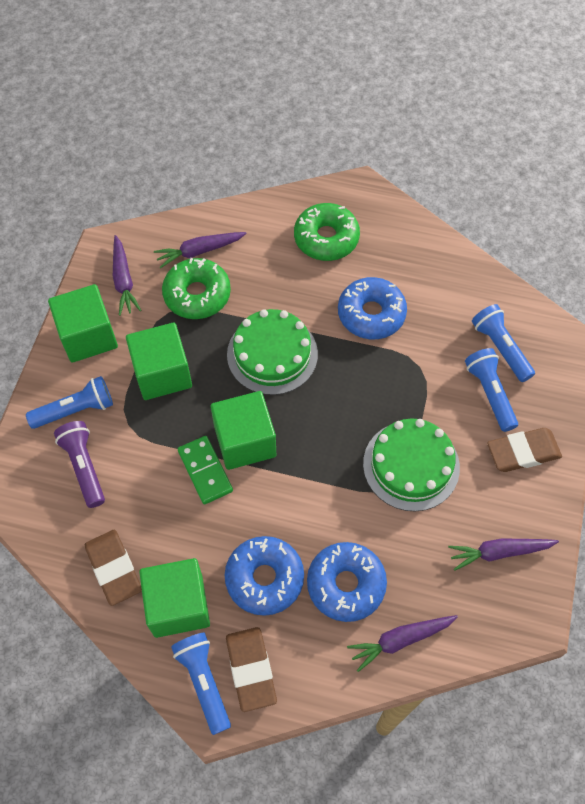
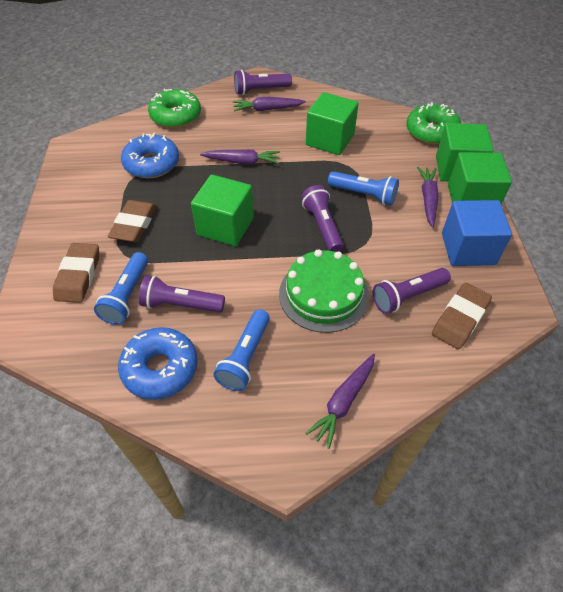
blue cube: 0 -> 1
blue donut: 3 -> 2
blue flashlight: 4 -> 3
green cake: 2 -> 1
green domino: 1 -> 0
purple flashlight: 1 -> 4

